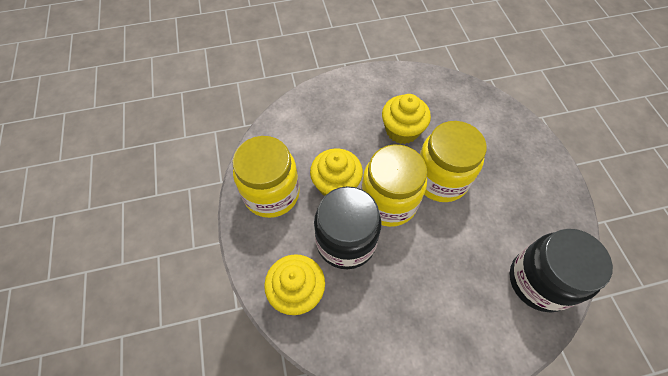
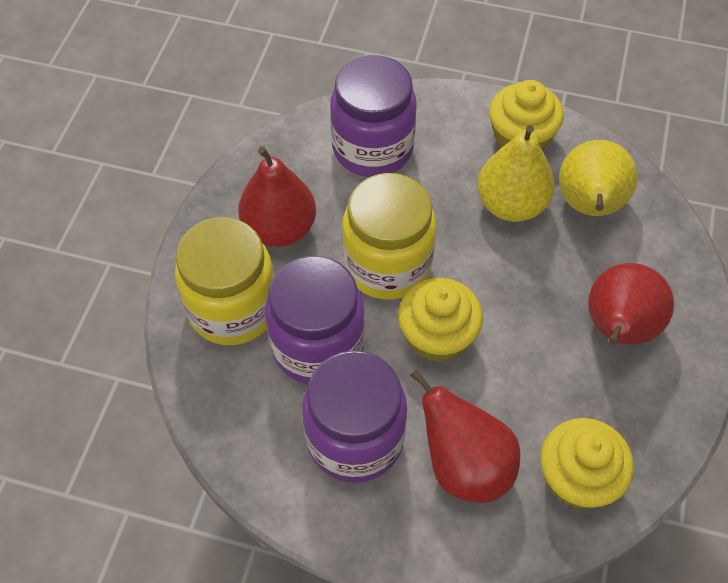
black jar: 2 -> 0
purple jar: 0 -> 3
red pear: 0 -> 3
yellow jar: 3 -> 2
yellow pear: 0 -> 2

